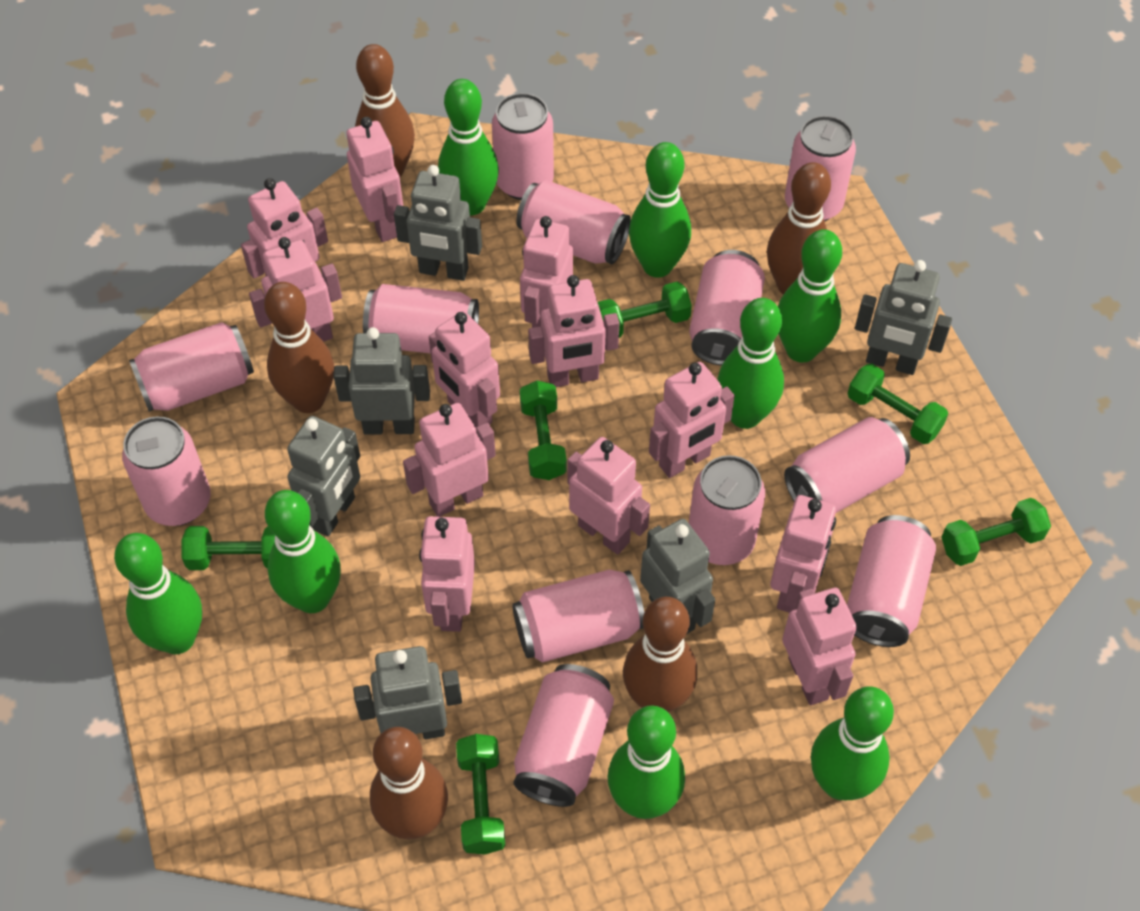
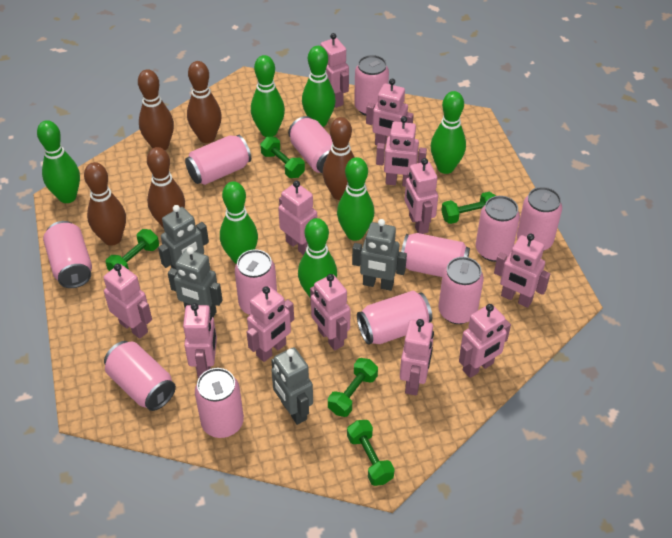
green bowling pin: 8 -> 7
green dumbbell: 6 -> 5
grey robot: 6 -> 4

